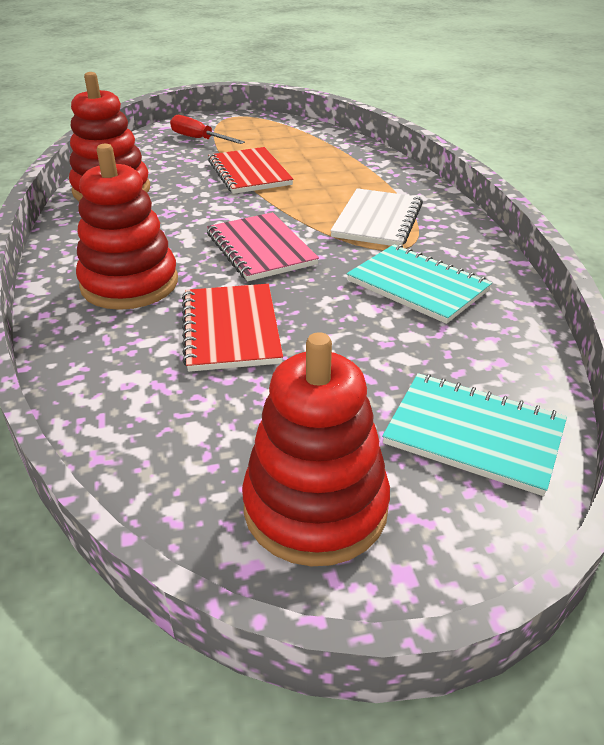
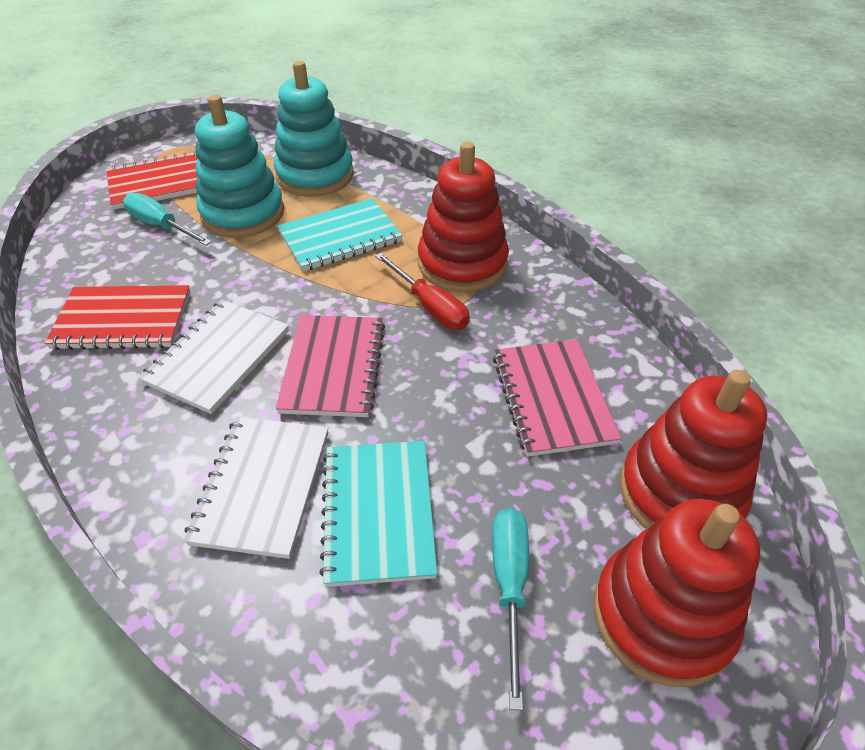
pink notebook: 1 -> 2
turquoise screwdriver: 0 -> 2
turquoise stacking toy: 0 -> 2
white notebook: 1 -> 2

